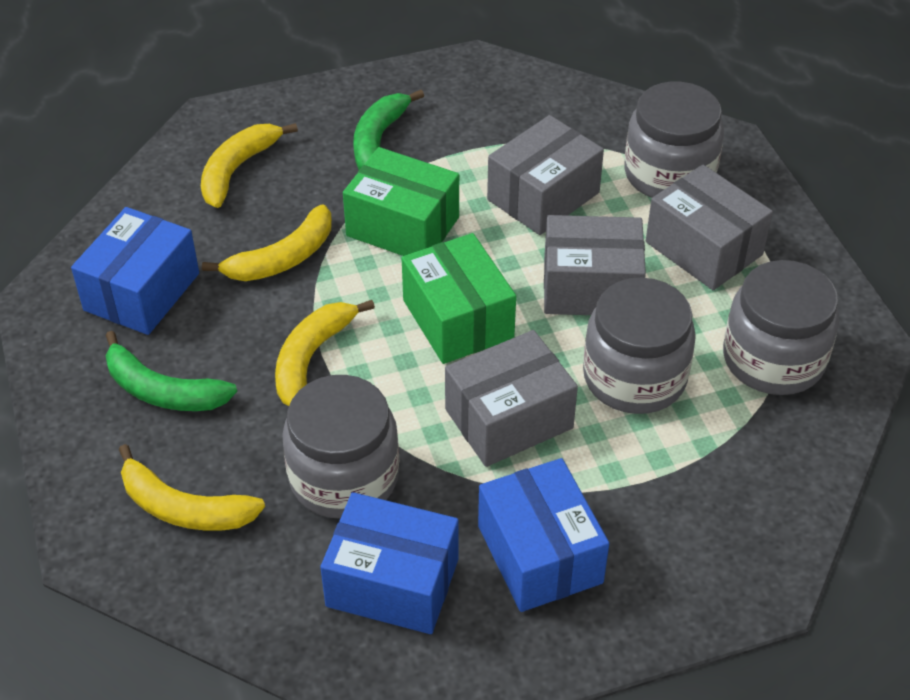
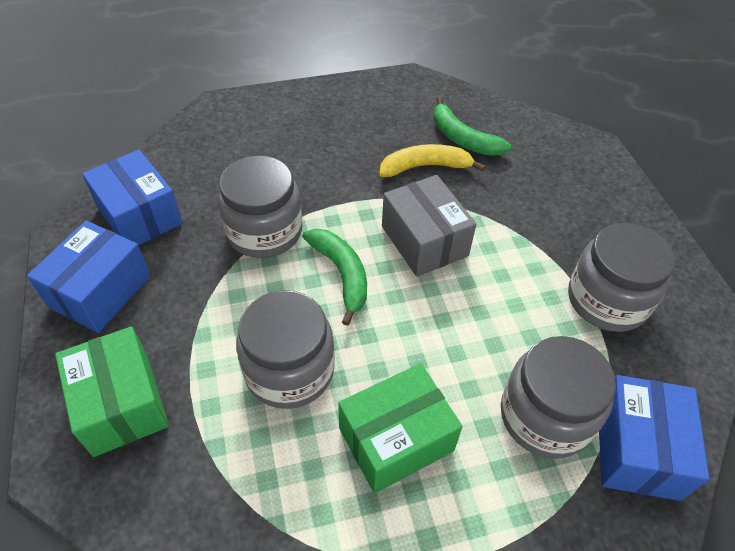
grey box: 4 -> 1
yellow banana: 4 -> 1

